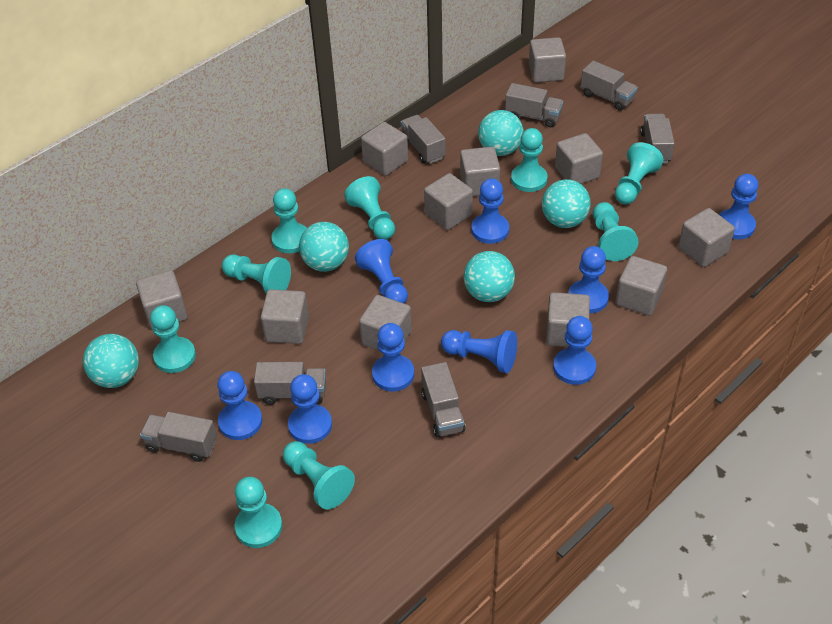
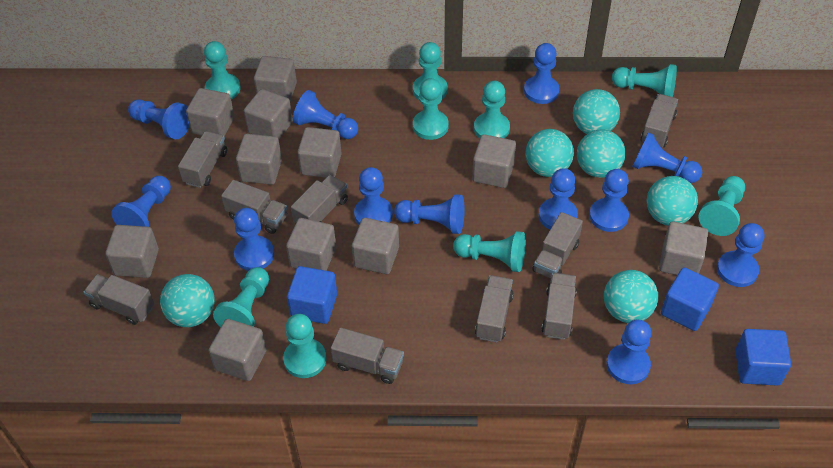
blue cube: 0 -> 3
blue pawn: 9 -> 12
grey truck: 7 -> 9
turquoise ball: 5 -> 6

